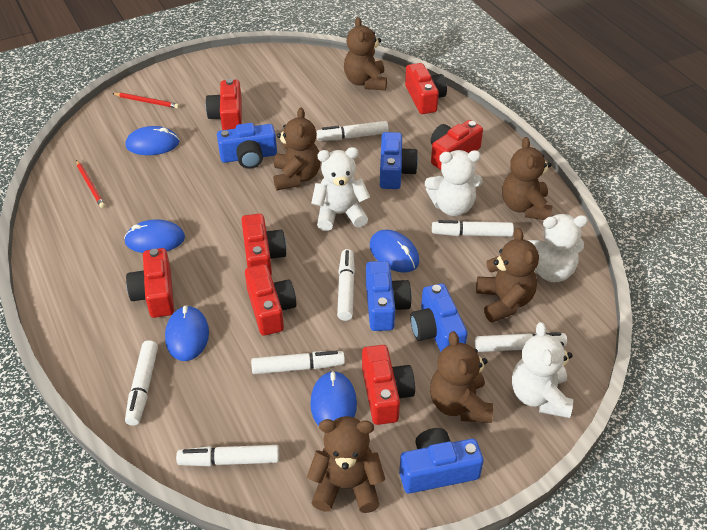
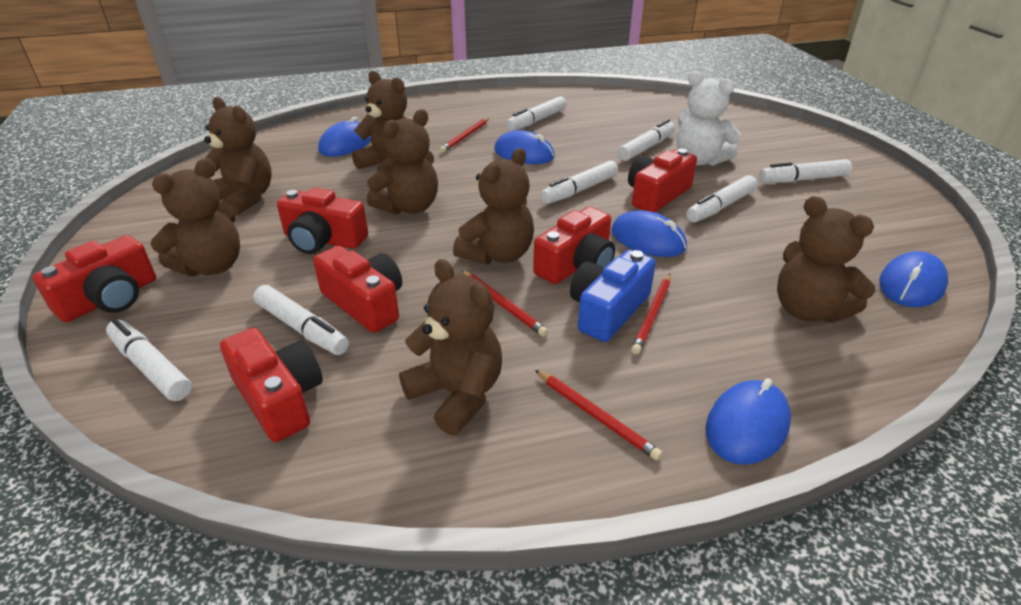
blue camera: 5 -> 1
brown teddy bear: 6 -> 7
red camera: 7 -> 6
red pencil: 2 -> 4
white teddy bear: 4 -> 1

